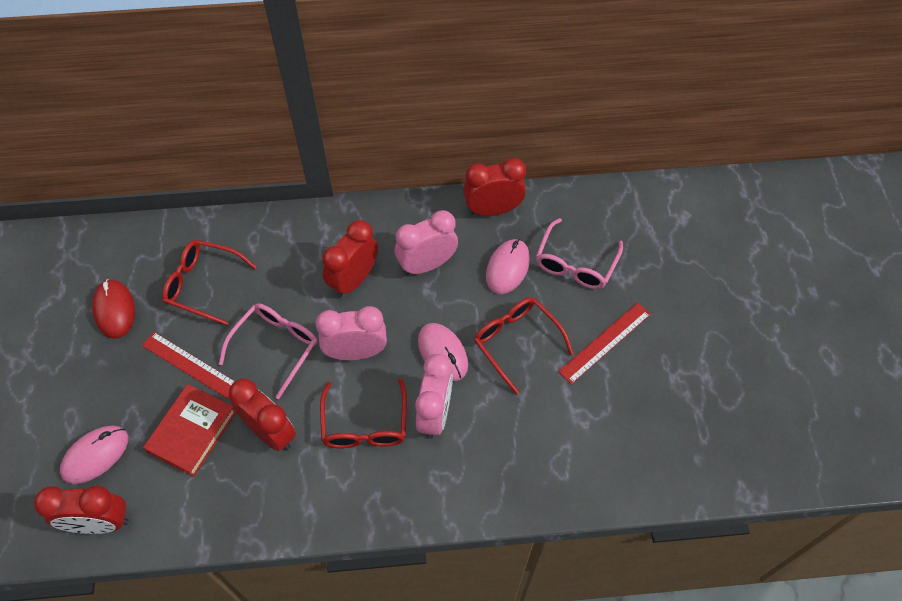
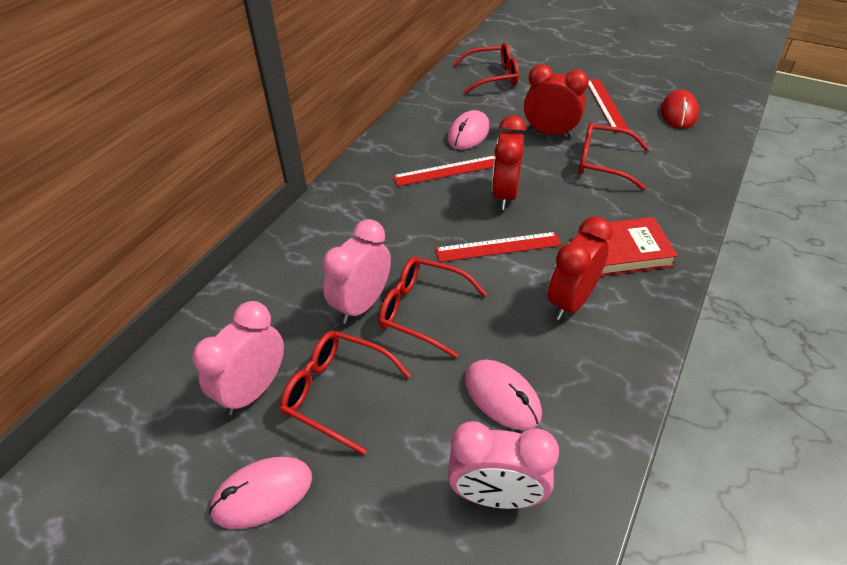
pink glasses: 2 -> 0
red clock: 4 -> 3
red glasses: 3 -> 4
red ruler: 2 -> 3

